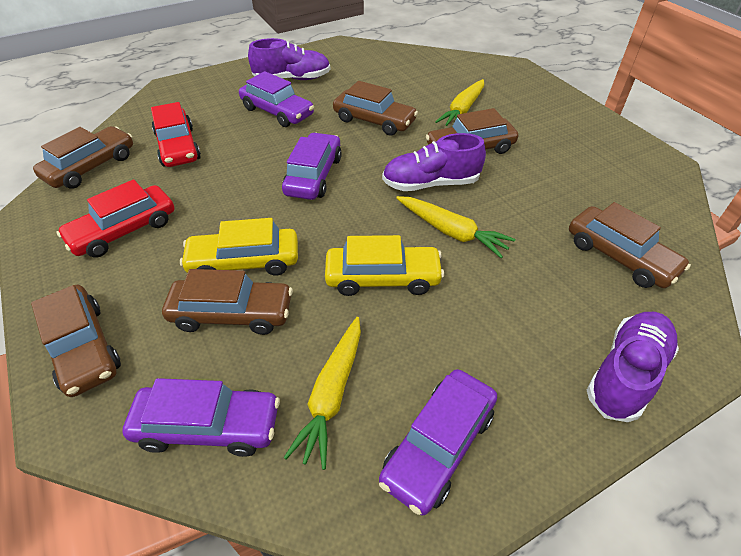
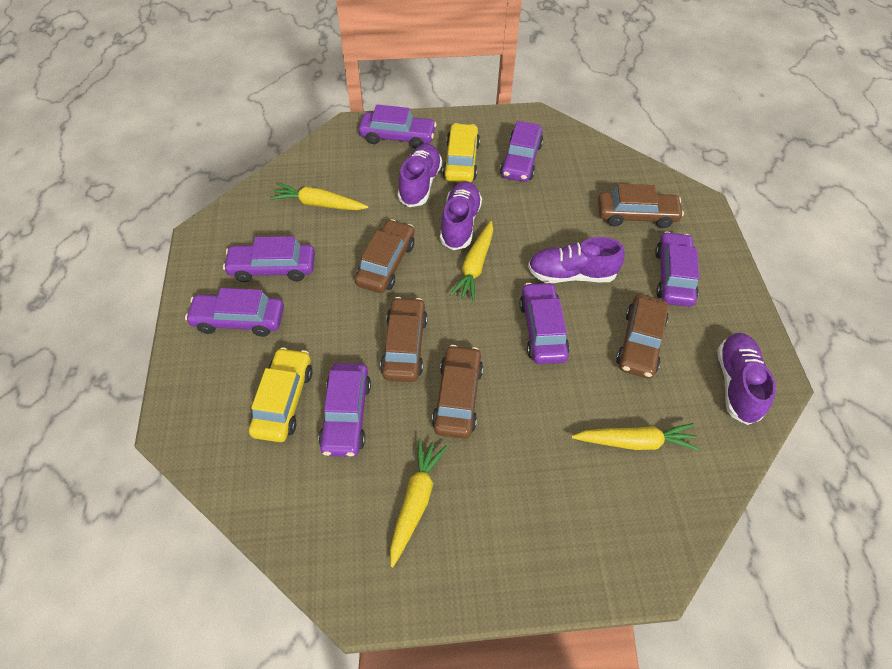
brown car: 6 -> 5
purple car: 4 -> 7
purple shoe: 3 -> 4
red car: 2 -> 0
yellow carrot: 3 -> 4

